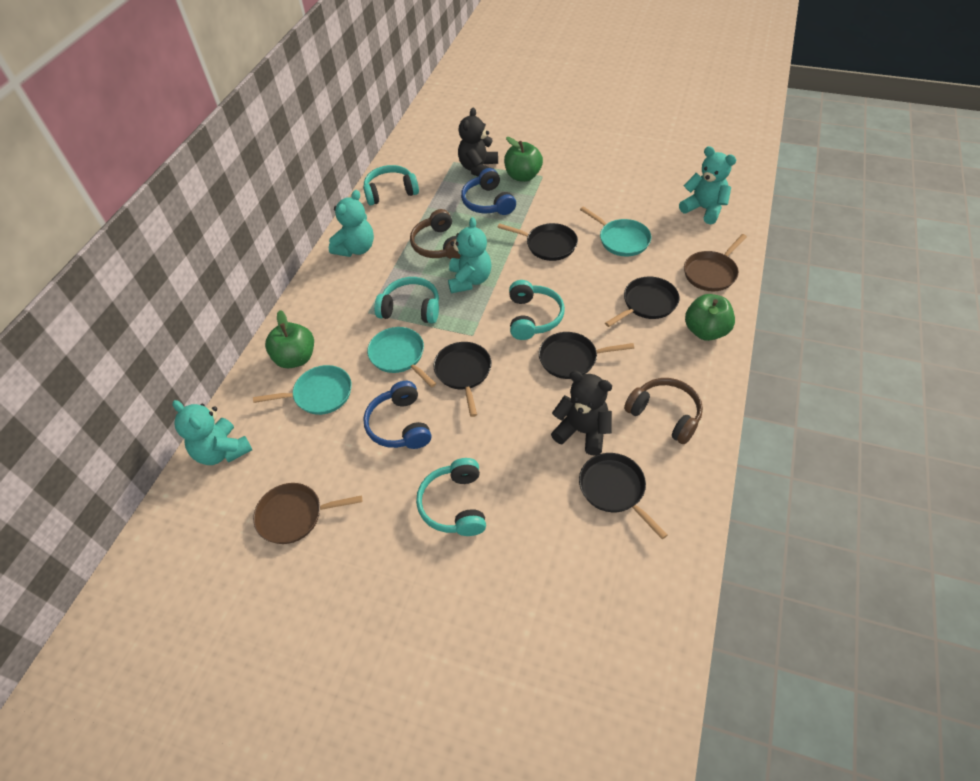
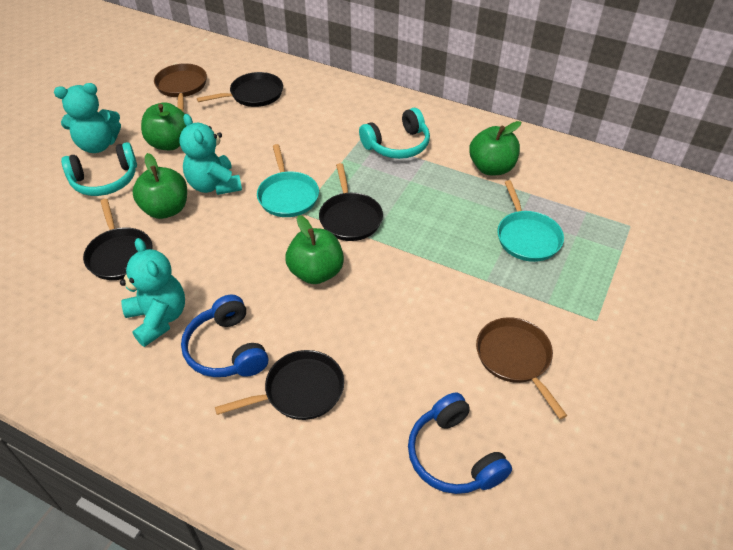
black pan: 5 -> 4
black teddy bear: 2 -> 0
brown headphones: 2 -> 0
green apple: 3 -> 4
turquoise headphones: 4 -> 2
turquoise pan: 3 -> 2
turquoise teddy bear: 4 -> 3

